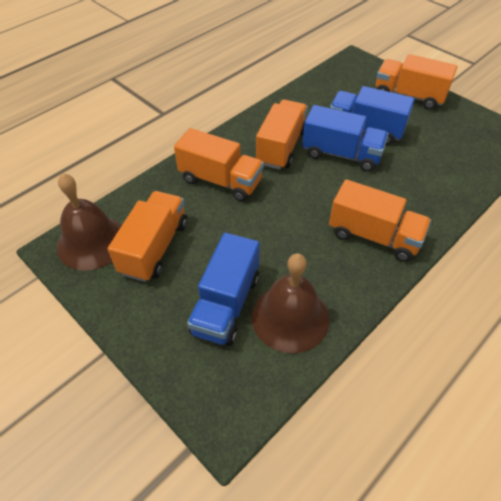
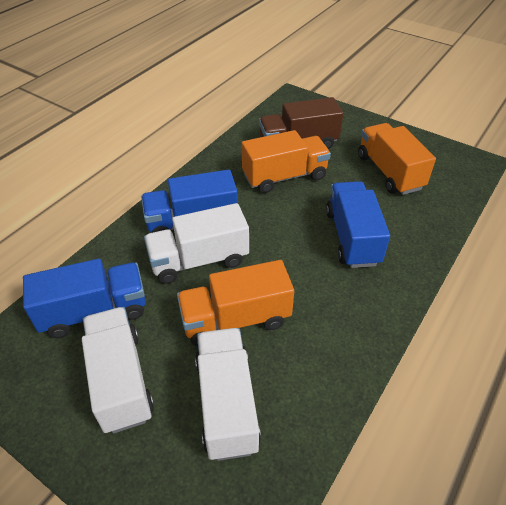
brown bell: 2 -> 0
brown truck: 0 -> 1
orange truck: 5 -> 3
white truck: 0 -> 3

